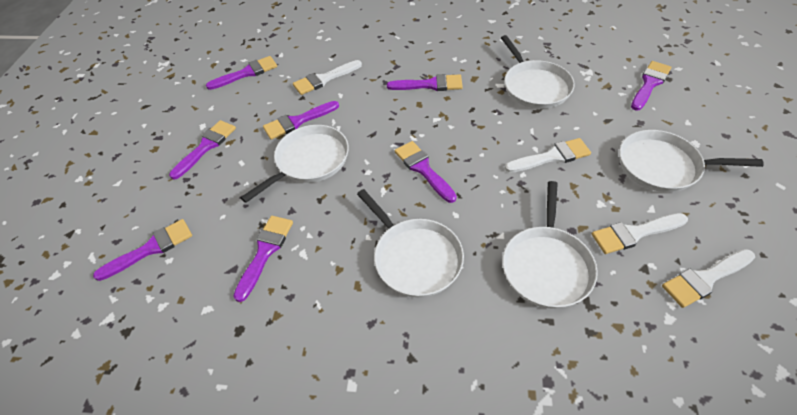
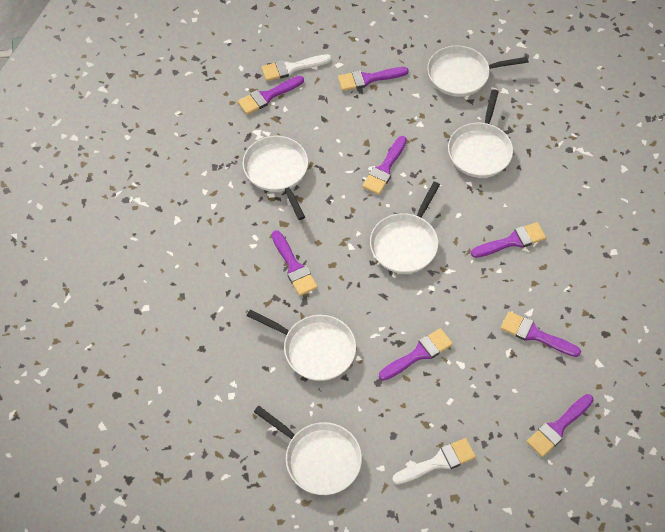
white brush: 4 -> 2
white pan: 5 -> 6

